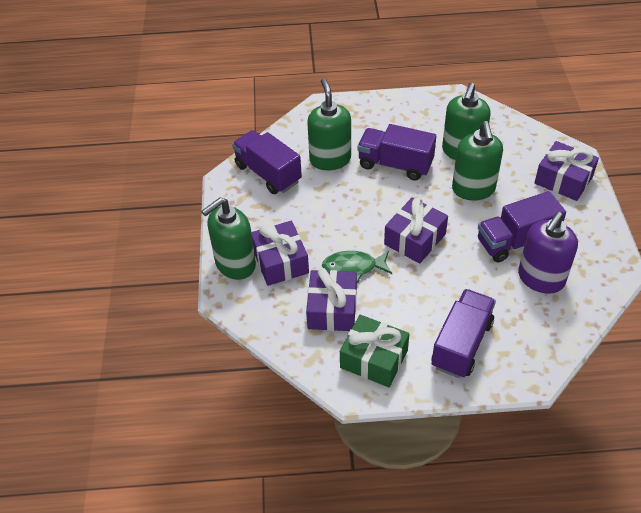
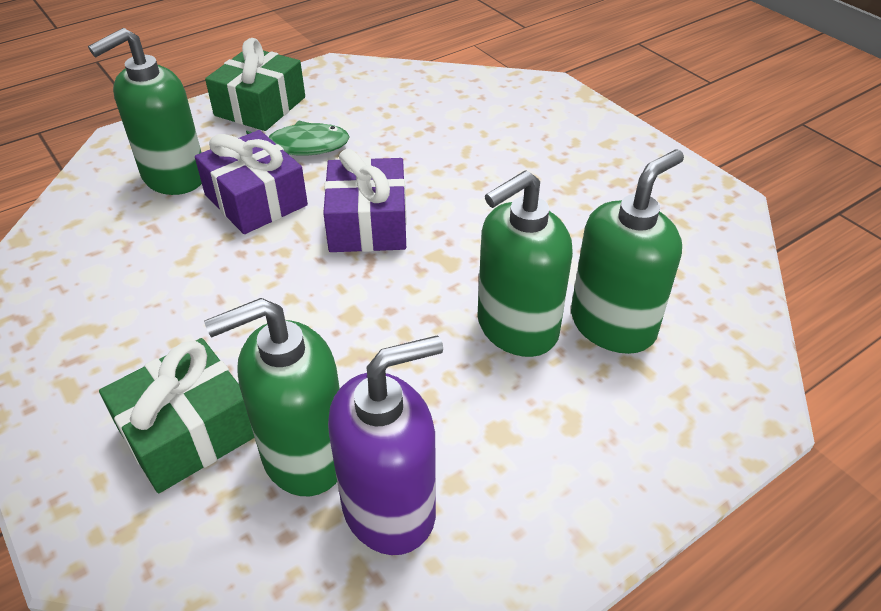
green gift: 1 -> 2
purple gift: 4 -> 2
purple truck: 4 -> 0

